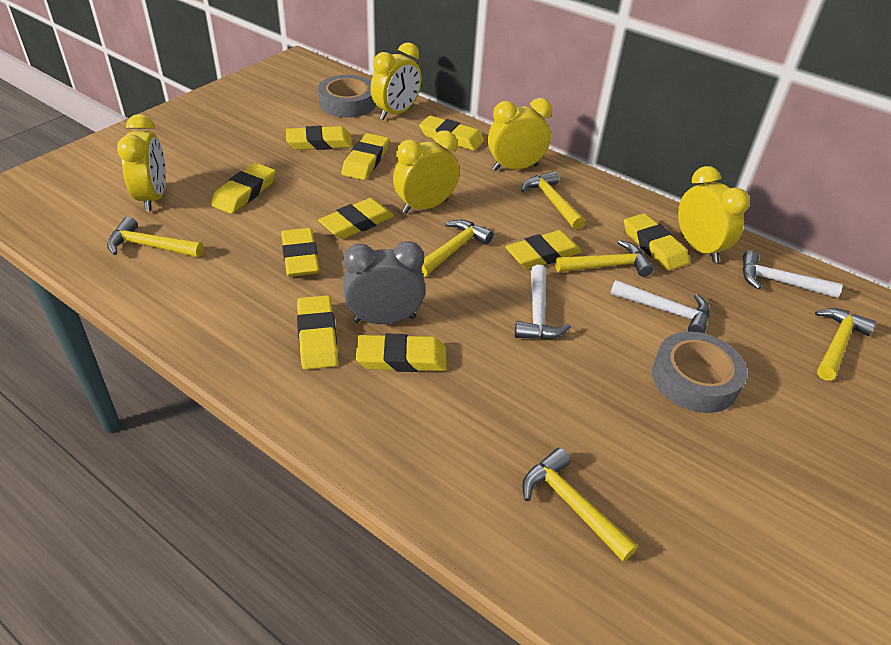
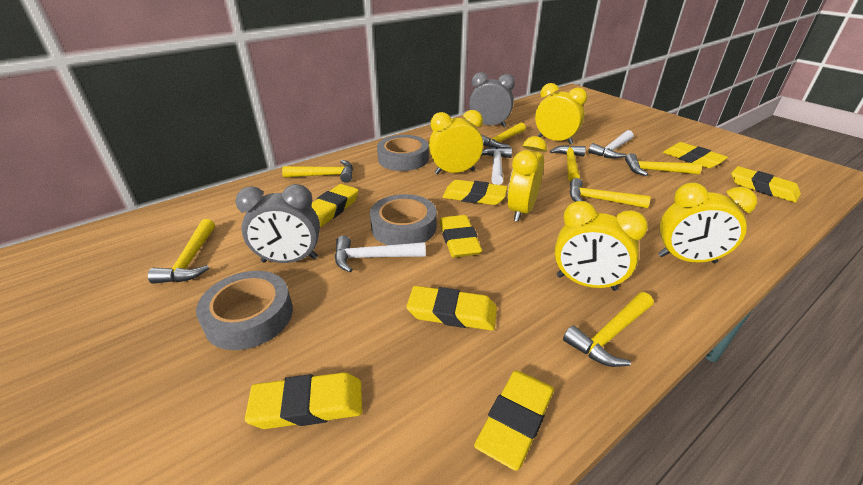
grey clock: 1 -> 2
grey tape: 2 -> 3
yellow eraser: 10 -> 8
yellow hammer: 6 -> 7

